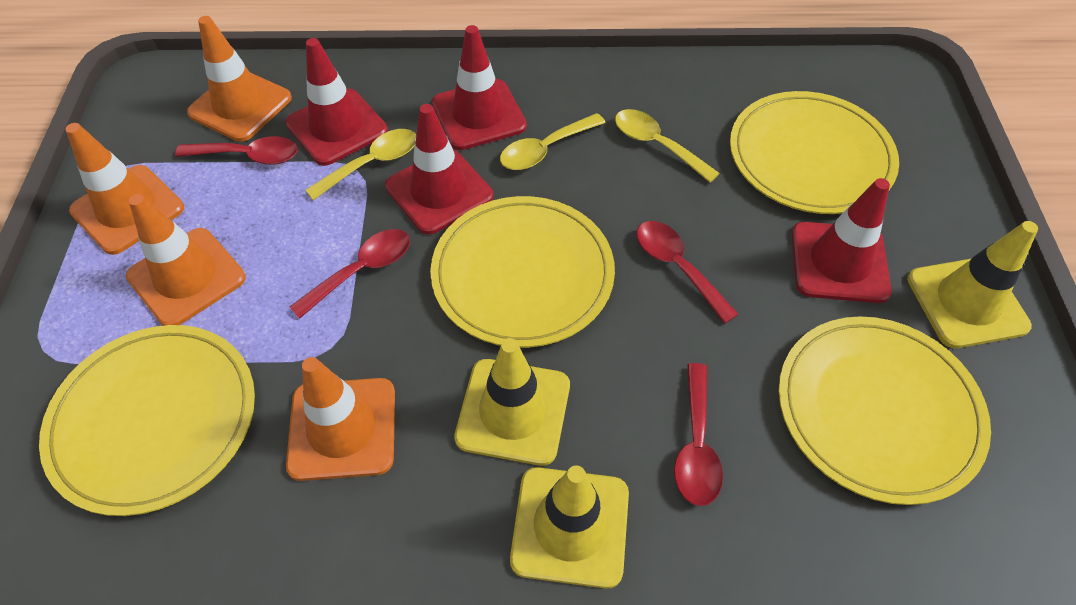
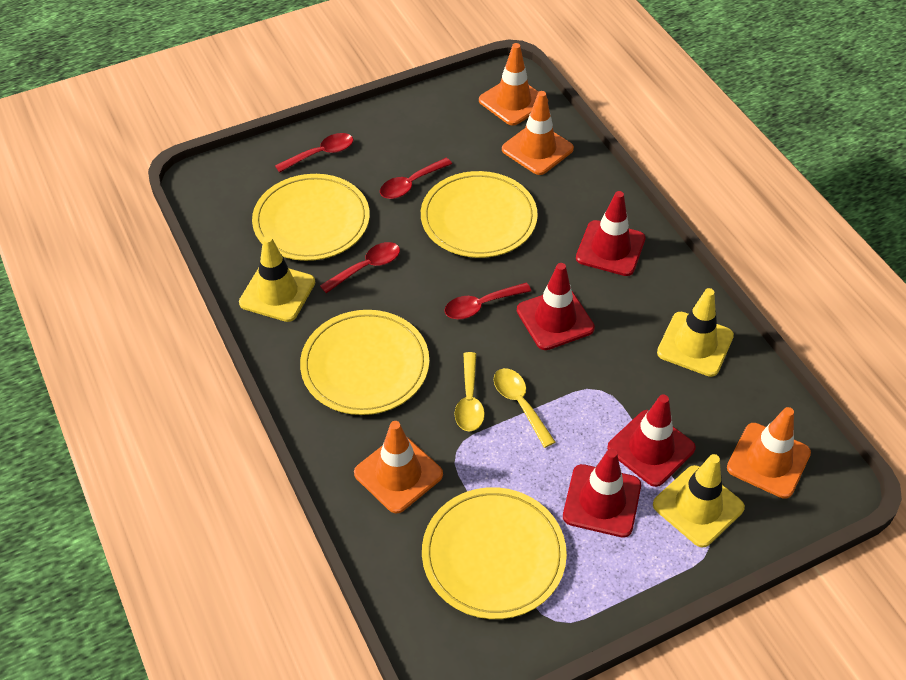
yellow spoon: 3 -> 2

